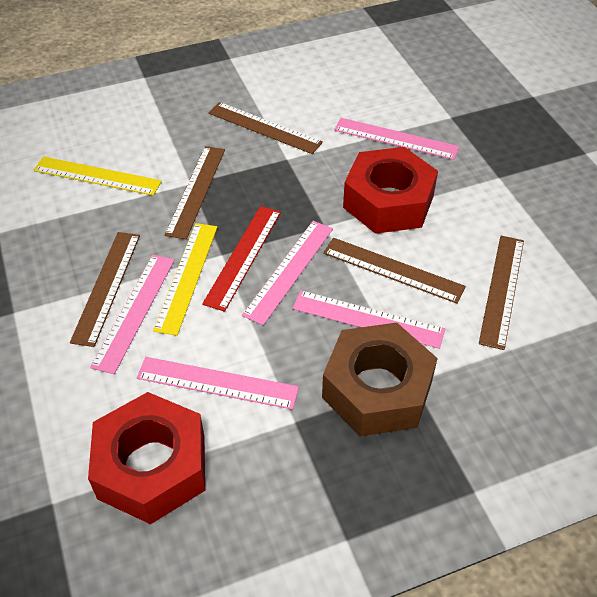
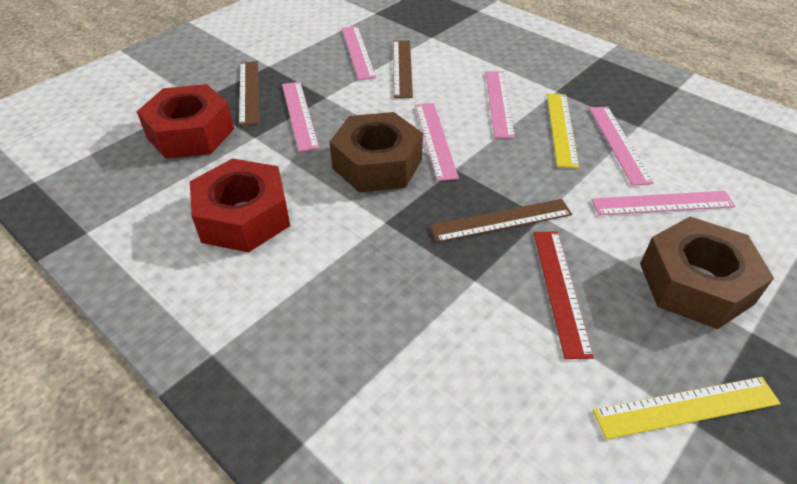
brown nut: 1 -> 2
brown ruler: 5 -> 3
pink ruler: 5 -> 6

